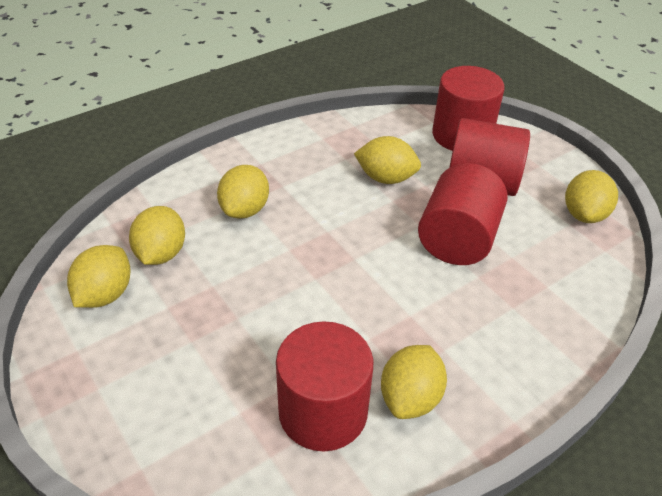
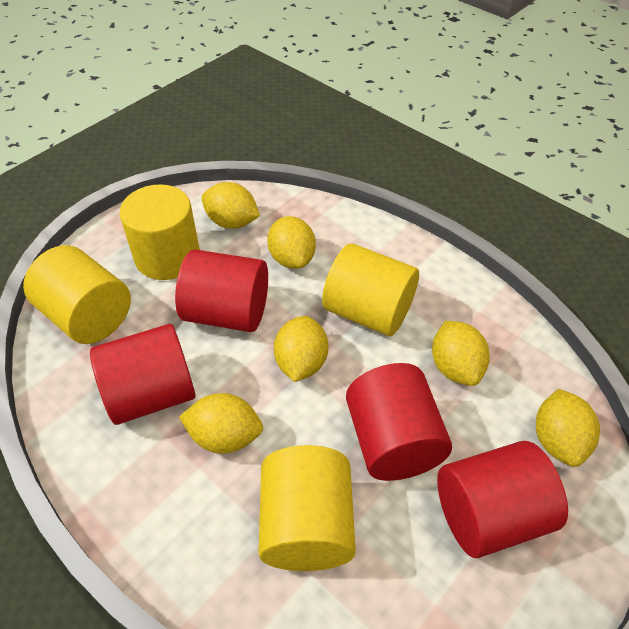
yellow cylinder: 0 -> 4

